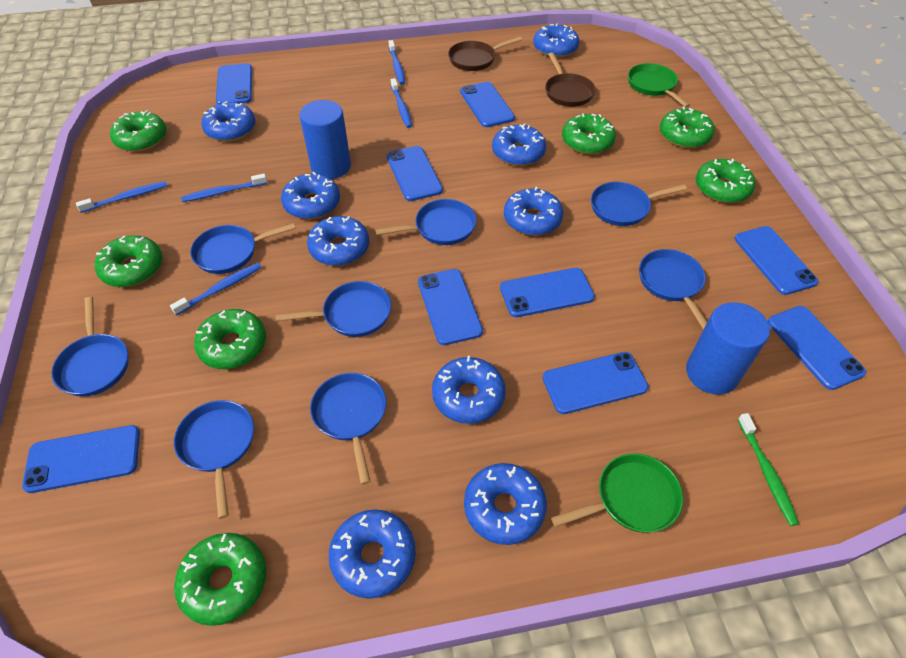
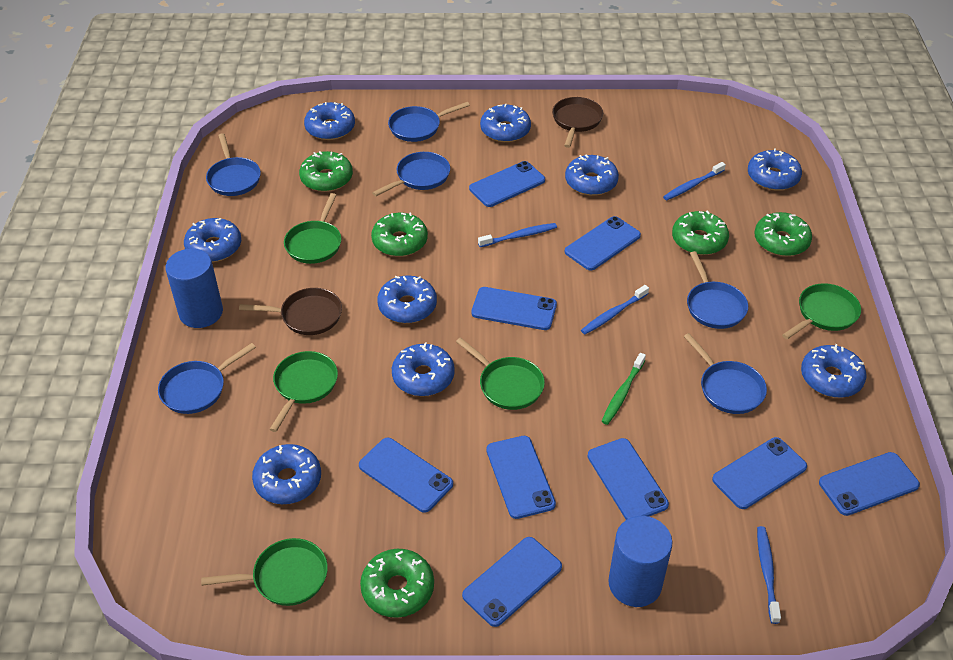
blue pan: 8 -> 6
blue toothbrush: 5 -> 4
green donut: 7 -> 5
green pan: 2 -> 5

